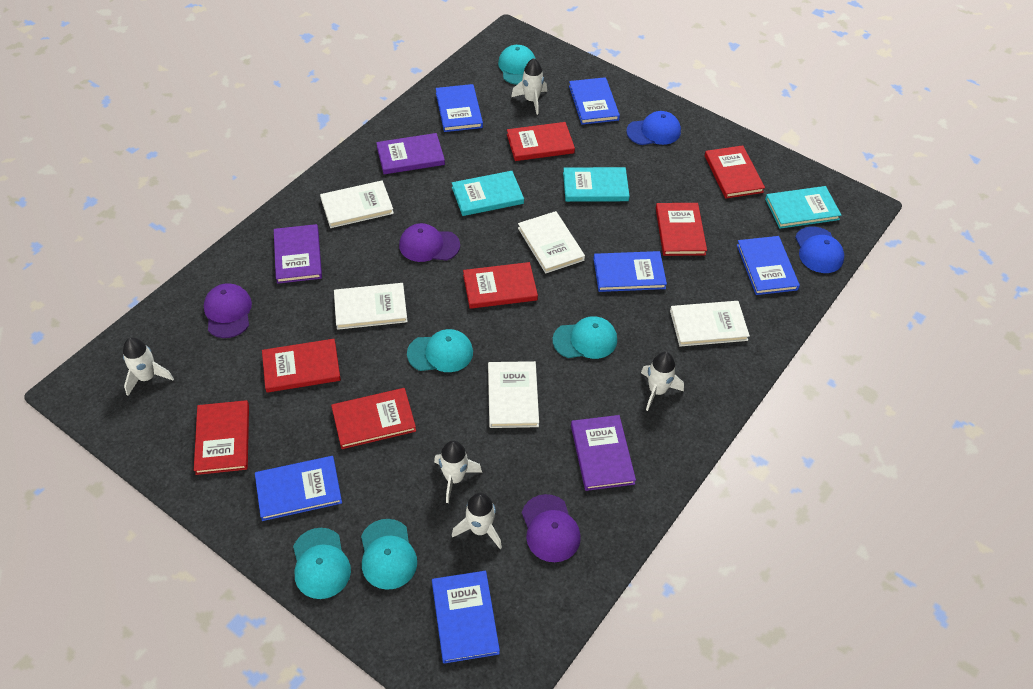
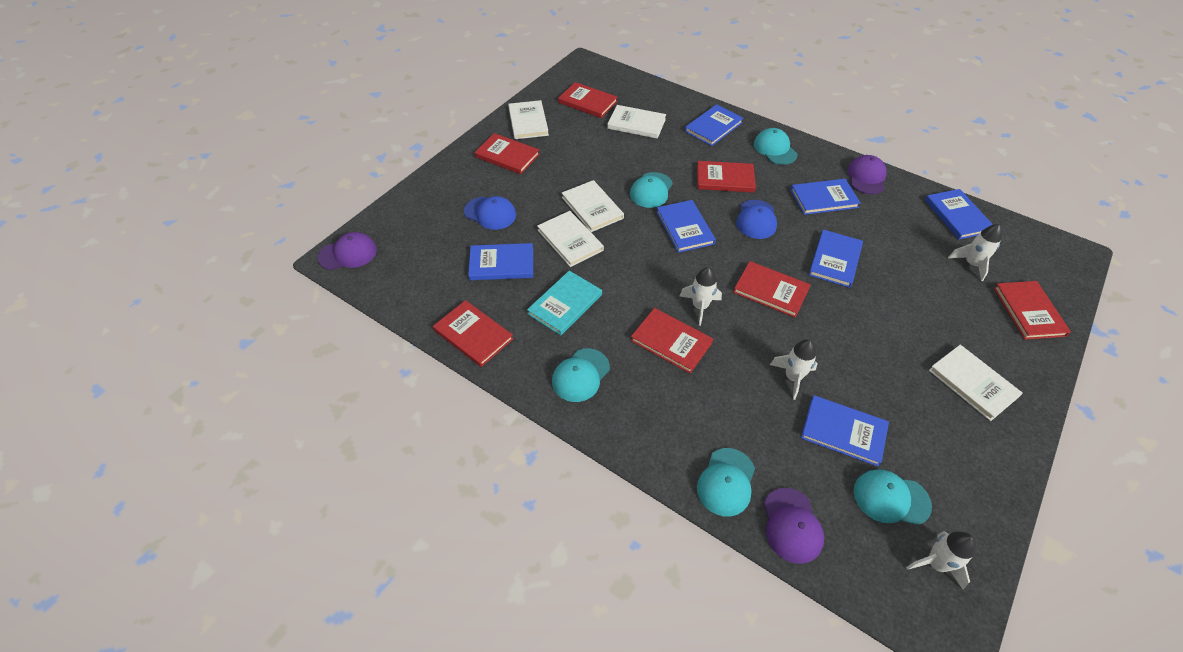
blue book: 6 -> 7
purple book: 3 -> 0
turquoise book: 3 -> 1
white rocket: 5 -> 4

